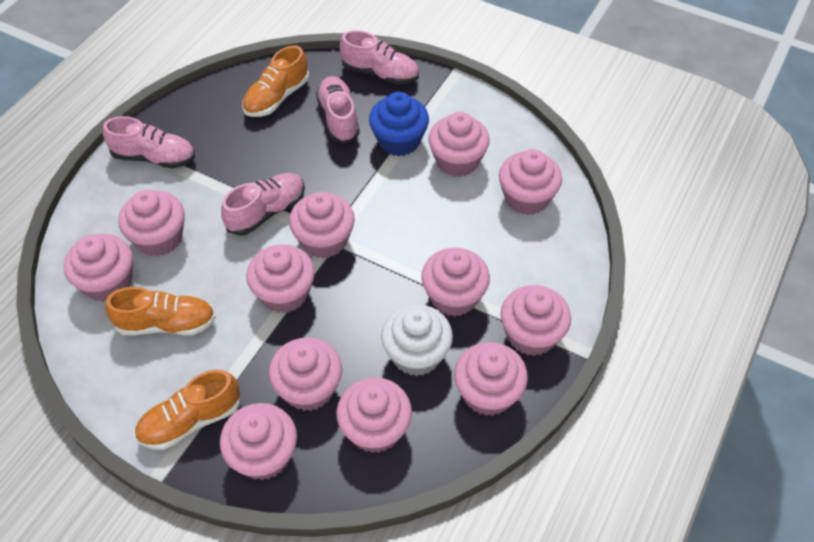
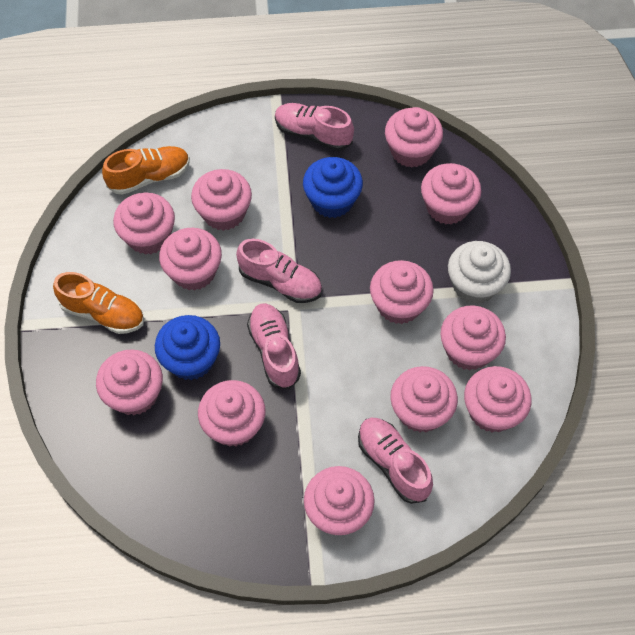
blue cupcake: 1 -> 2
orange shoe: 3 -> 2

